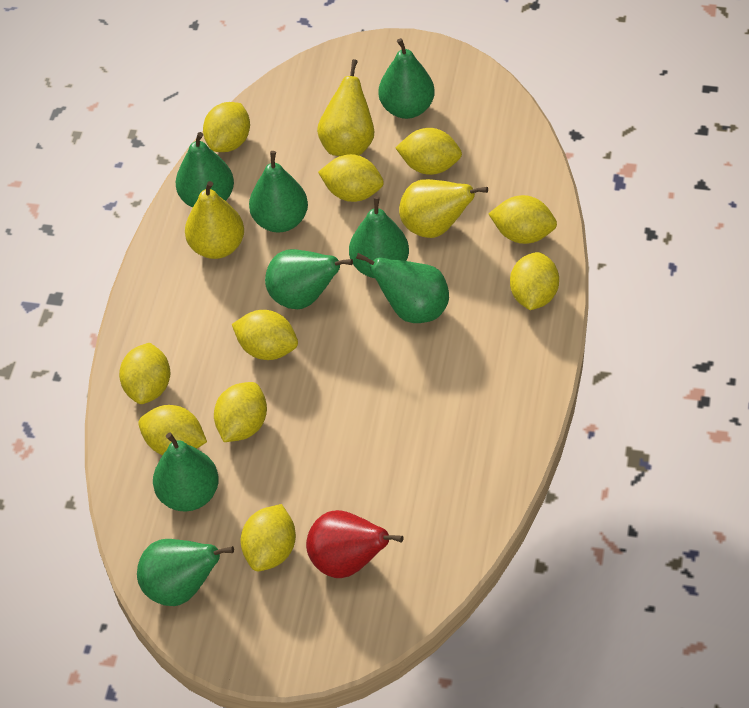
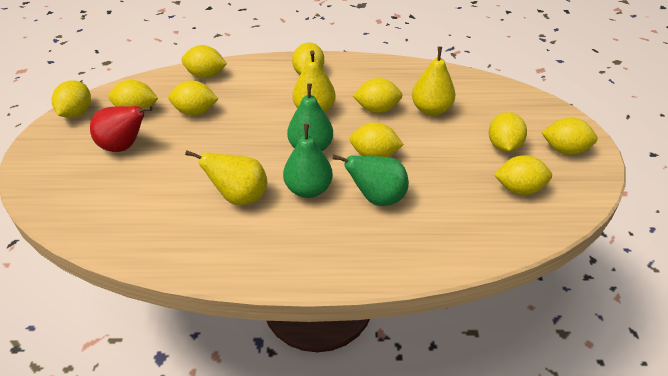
green pear: 8 -> 3

